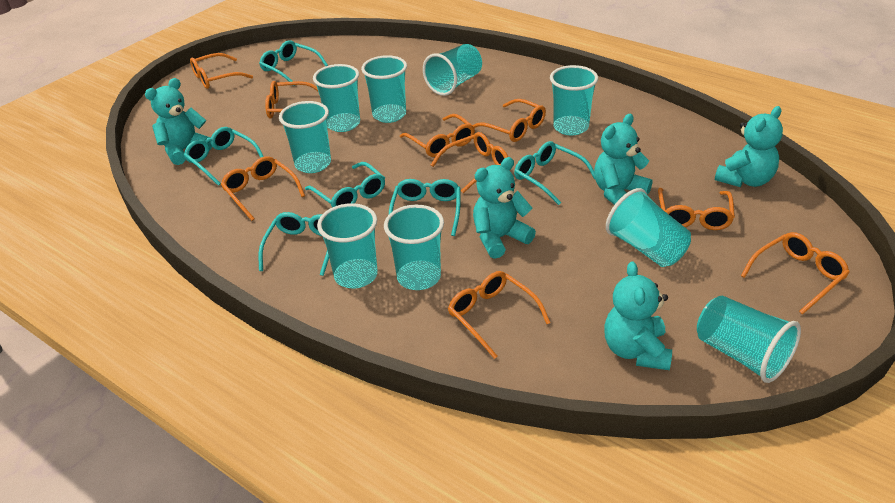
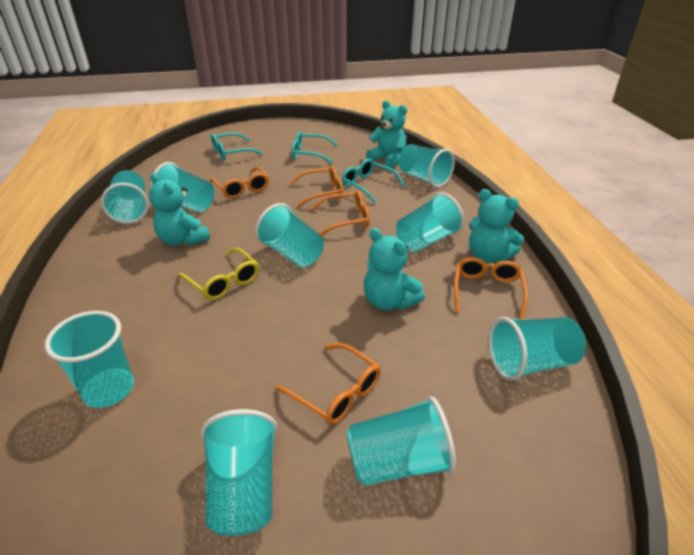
orange glasses: 9 -> 5
turquoise glasses: 6 -> 3
turquoise teddy bear: 5 -> 4
yellow glasses: 0 -> 1

